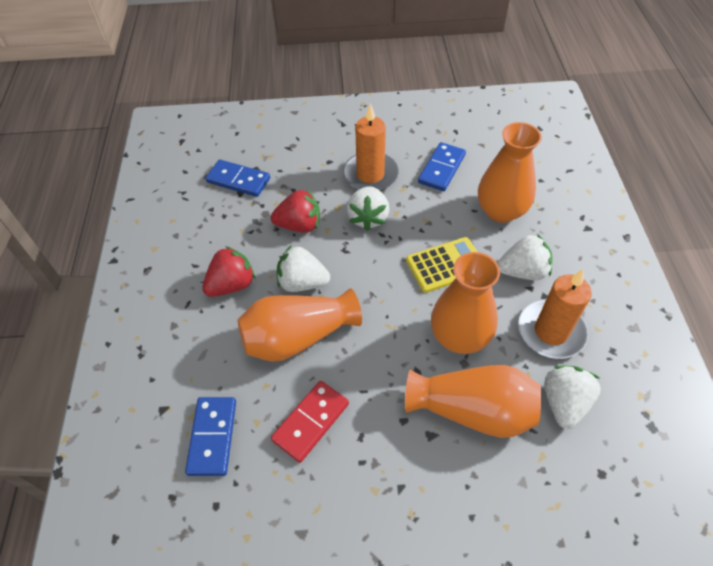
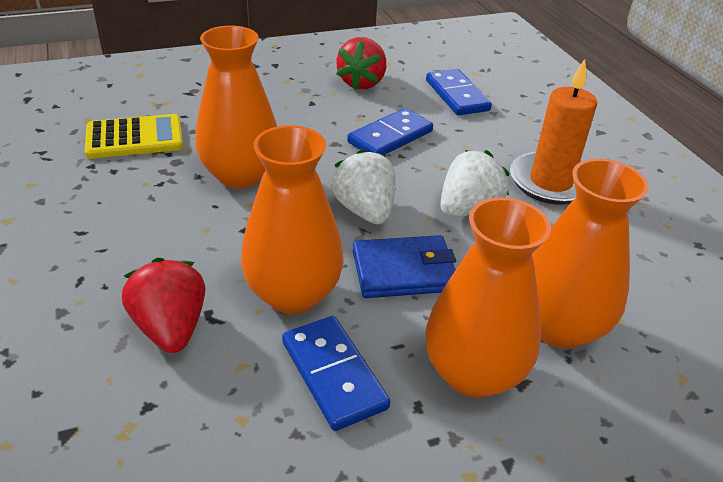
blue wallet: 0 -> 1
orange candle: 2 -> 1
red domino: 1 -> 0
white strawberry: 4 -> 2

